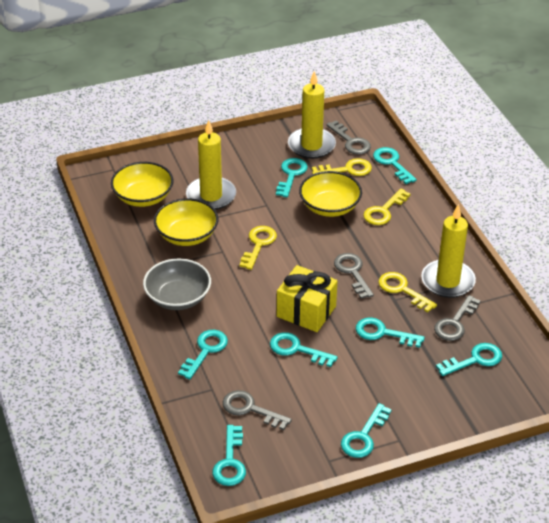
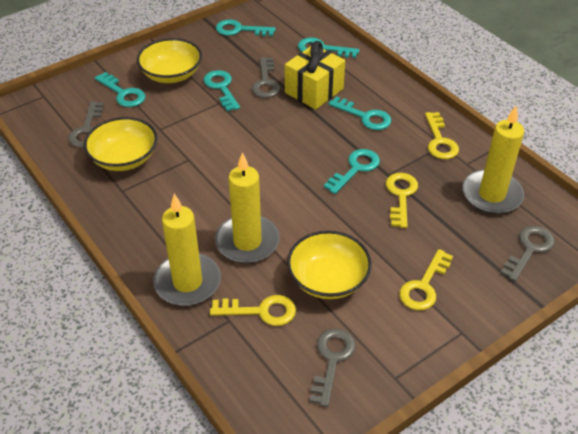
grey bowl: 1 -> 0
turquoise key: 8 -> 6

